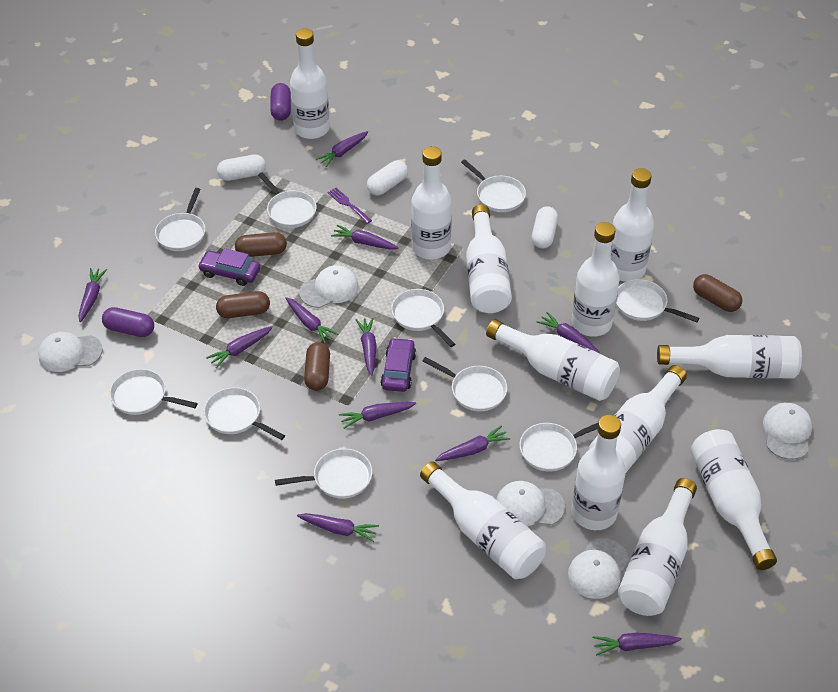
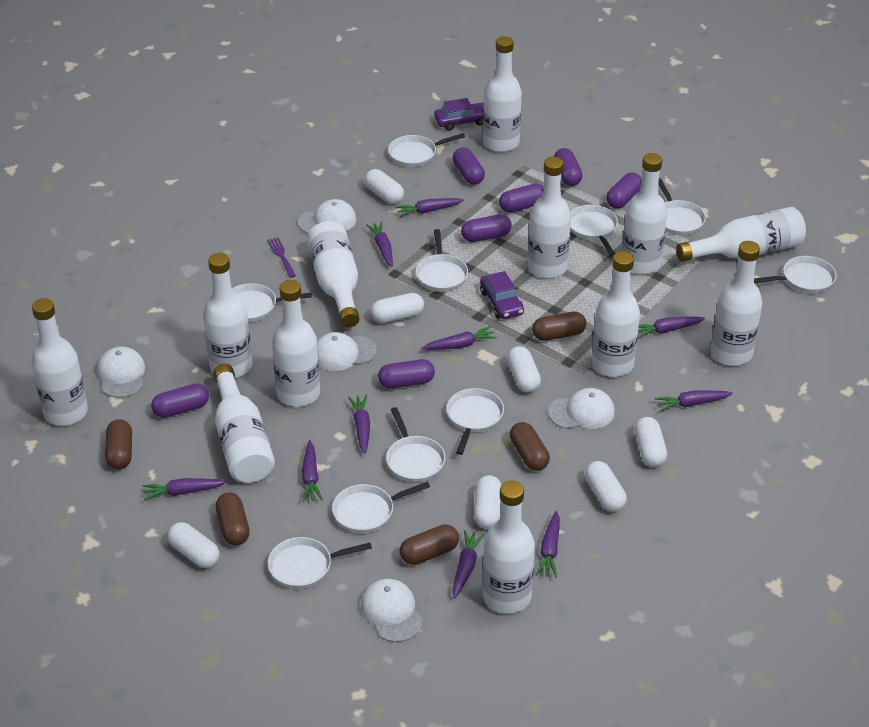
brown capsule: 4 -> 5
purple capsule: 2 -> 7
purple carrot: 11 -> 10
white capsule: 3 -> 7

